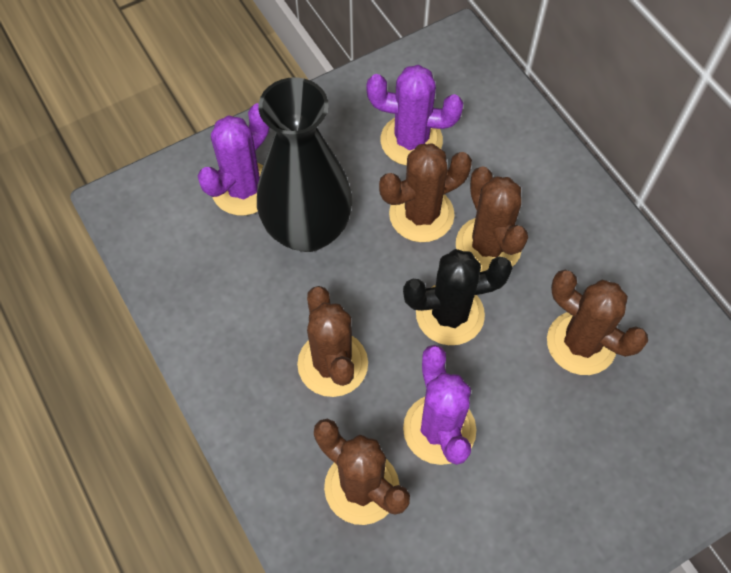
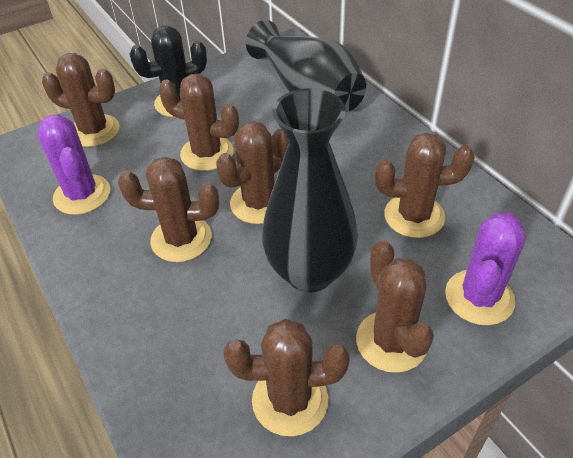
black vase: 1 -> 2
brown cactus: 5 -> 7
purple cactus: 3 -> 2

